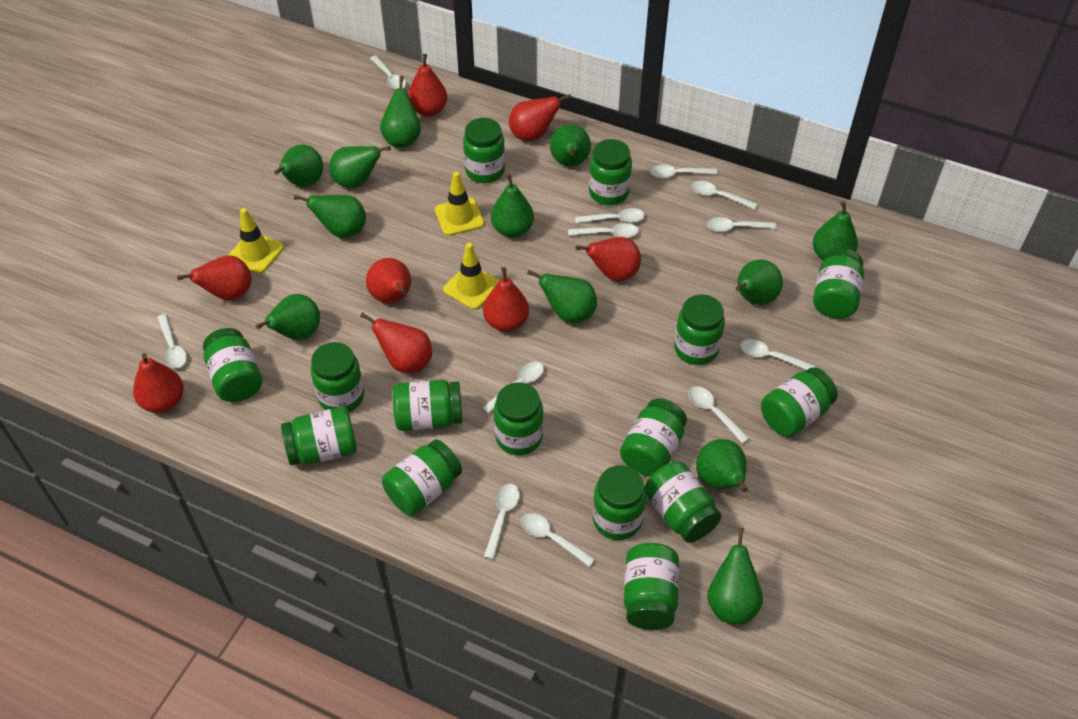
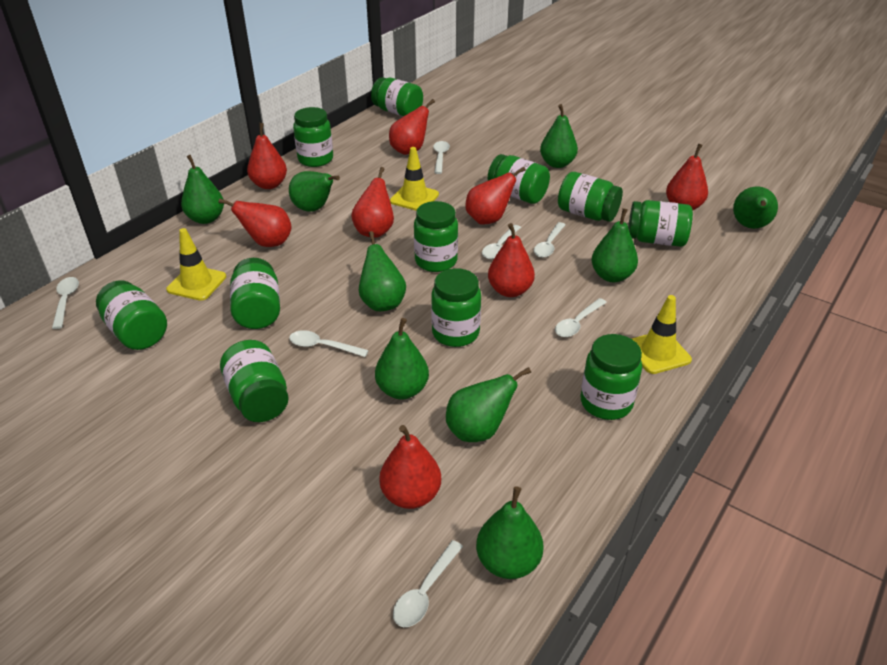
green jar: 15 -> 11
green pear: 12 -> 9
white spoon: 12 -> 7

